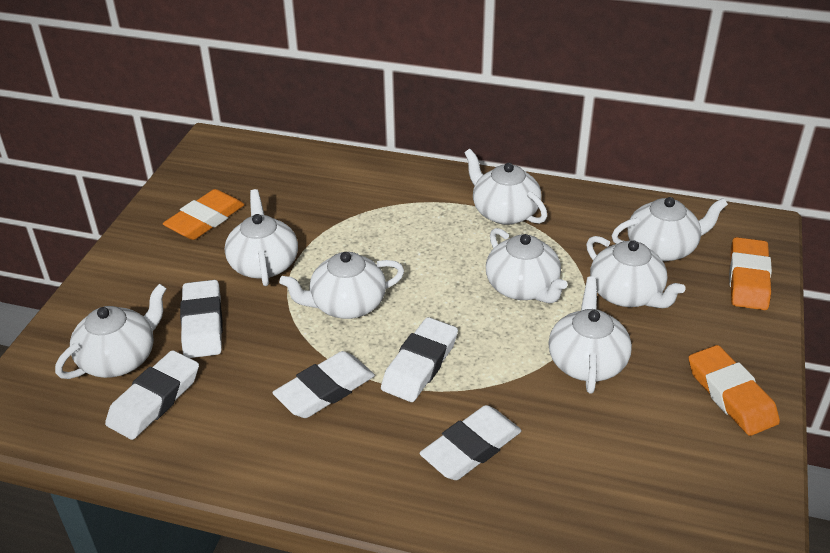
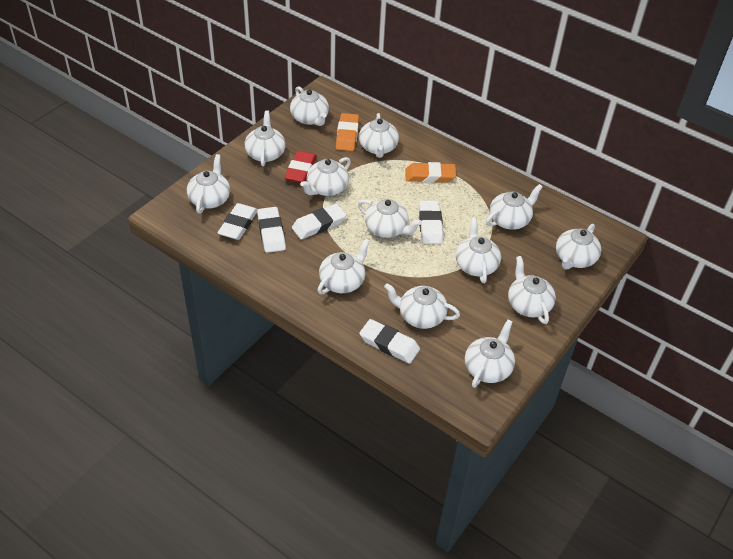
orange eraser: 3 -> 2
red eraser: 0 -> 1
white teapot: 8 -> 13

